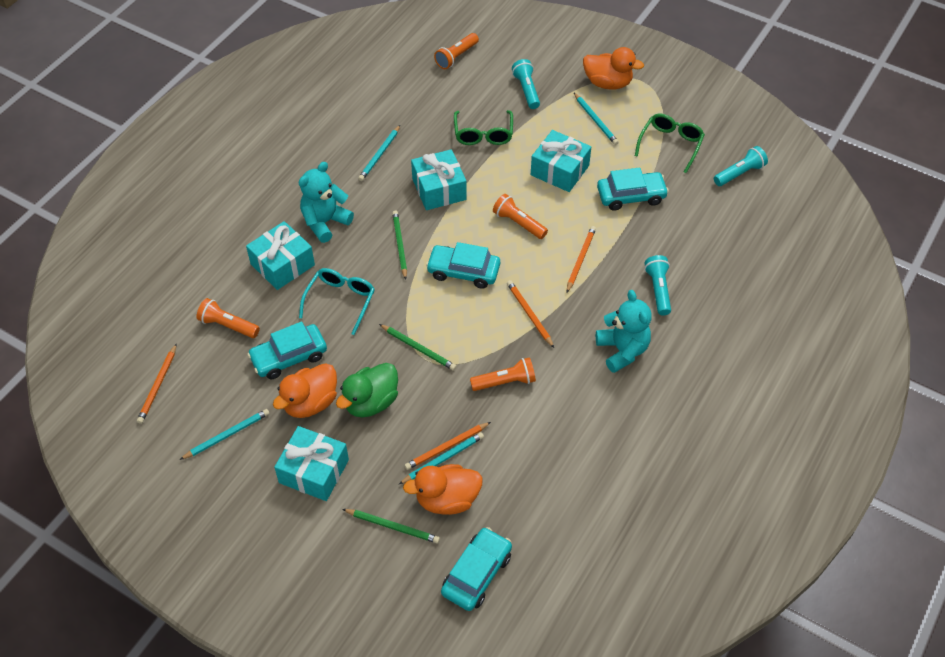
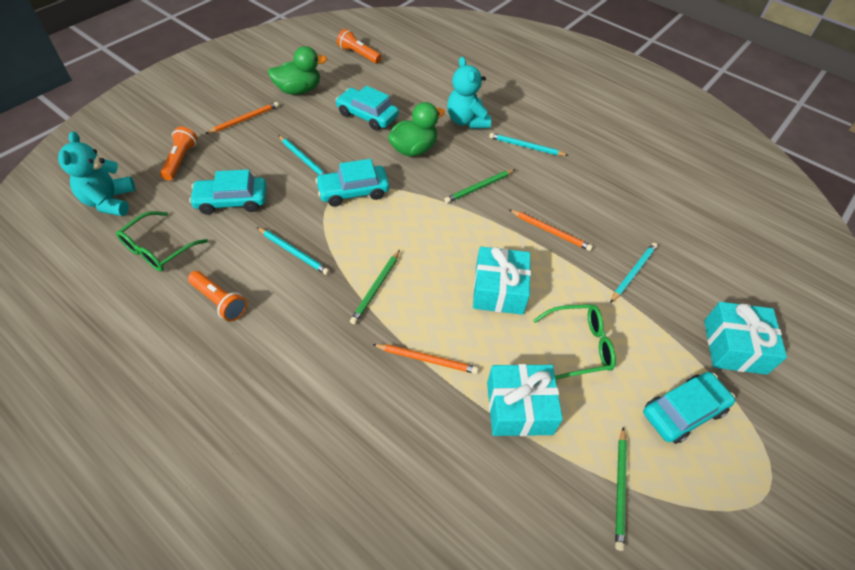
green duck: 1 -> 2
orange duck: 3 -> 0
orange flashlight: 4 -> 3
orange pencil: 4 -> 3
turquoise flashlight: 3 -> 0
turquoise gift: 4 -> 3
turquoise glasses: 1 -> 0

